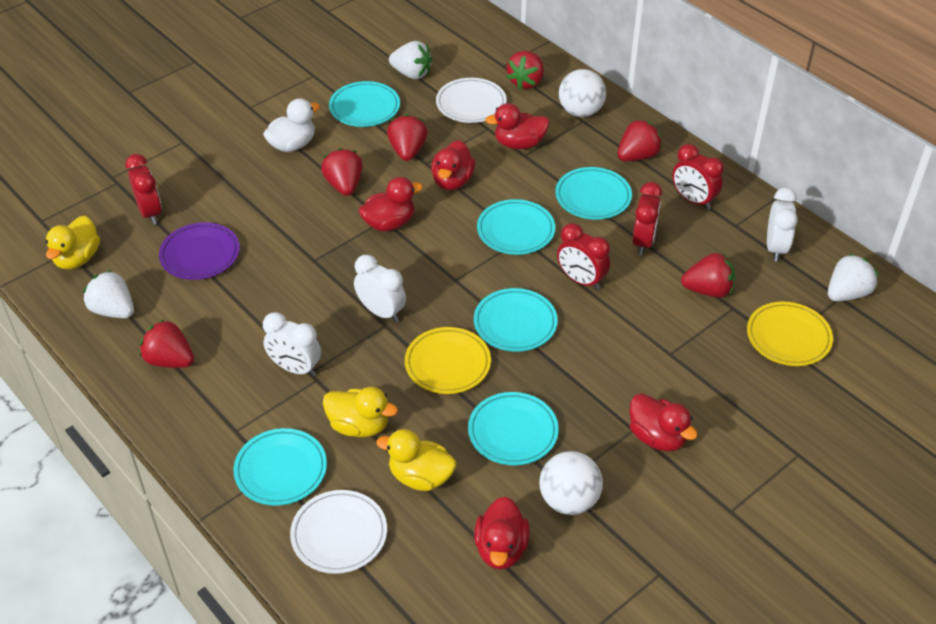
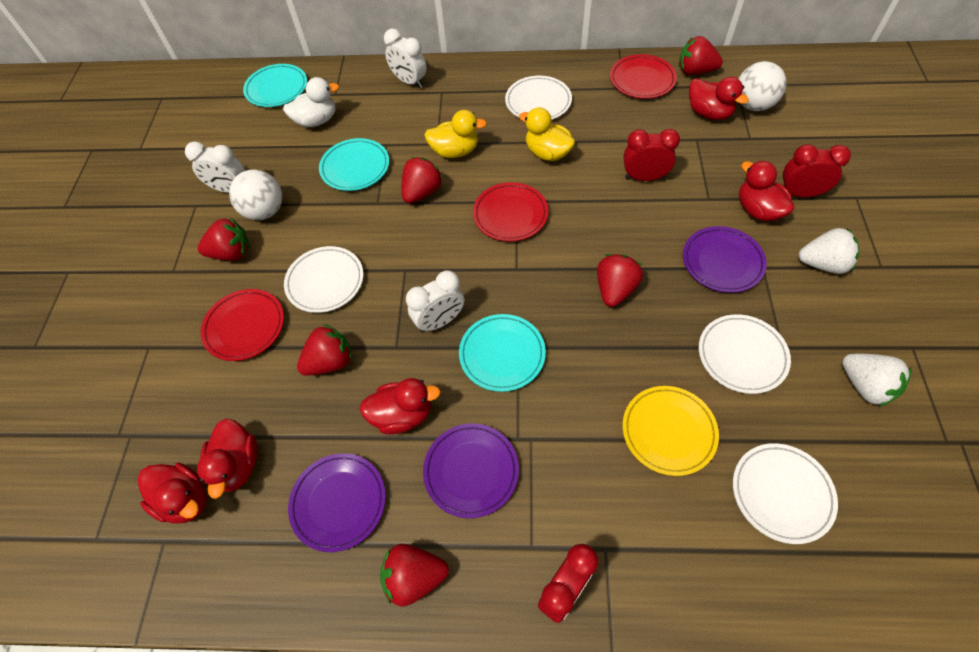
purple plate: 1 -> 3
red clock: 4 -> 3
red plate: 0 -> 3
turquoise plate: 6 -> 3
white plate: 2 -> 4
white strawberry: 3 -> 2
yellow duck: 3 -> 2
yellow plate: 2 -> 1

